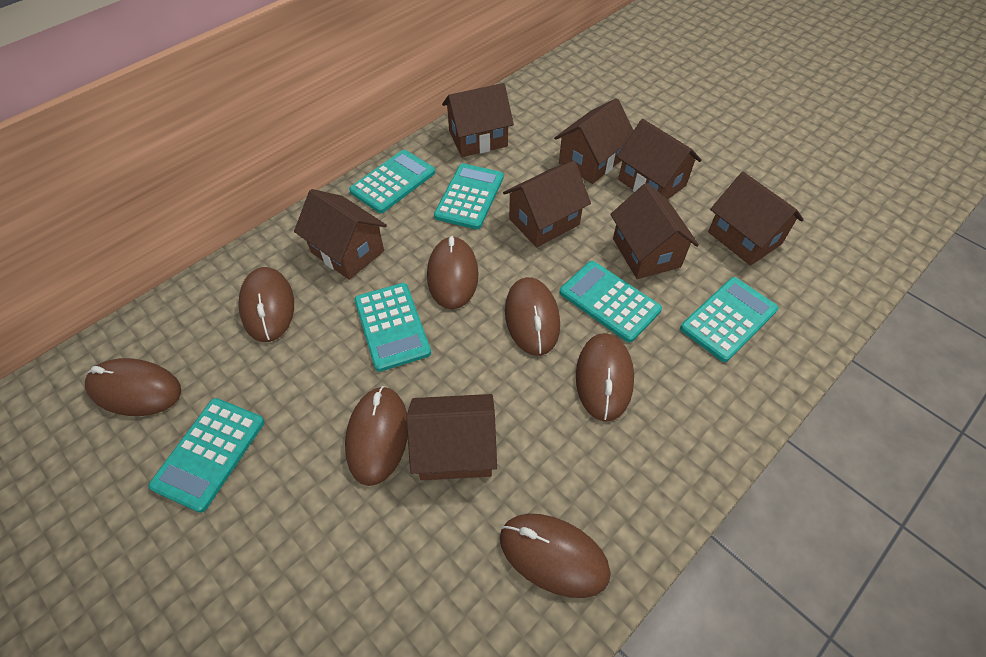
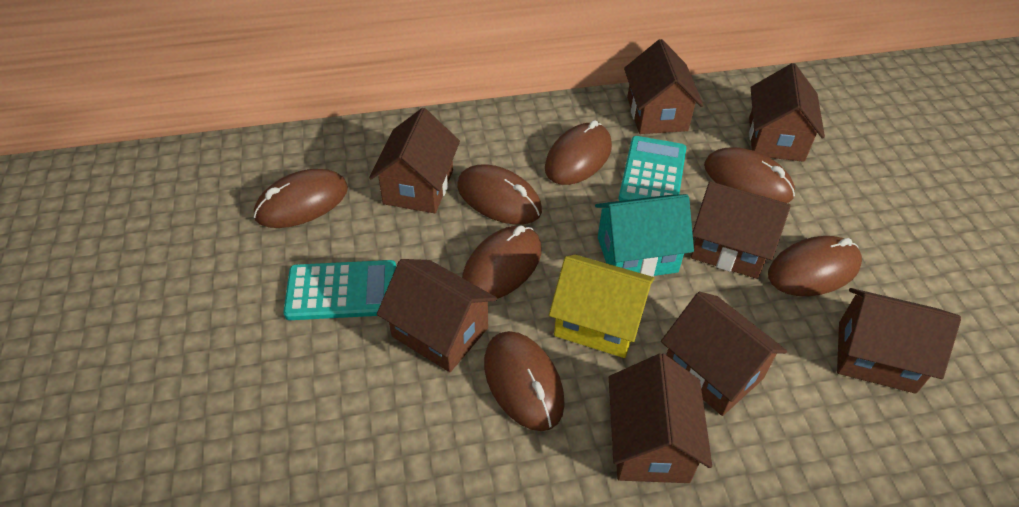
turquoise calculator: 6 -> 2
turquoise house: 0 -> 1
yellow house: 0 -> 1

